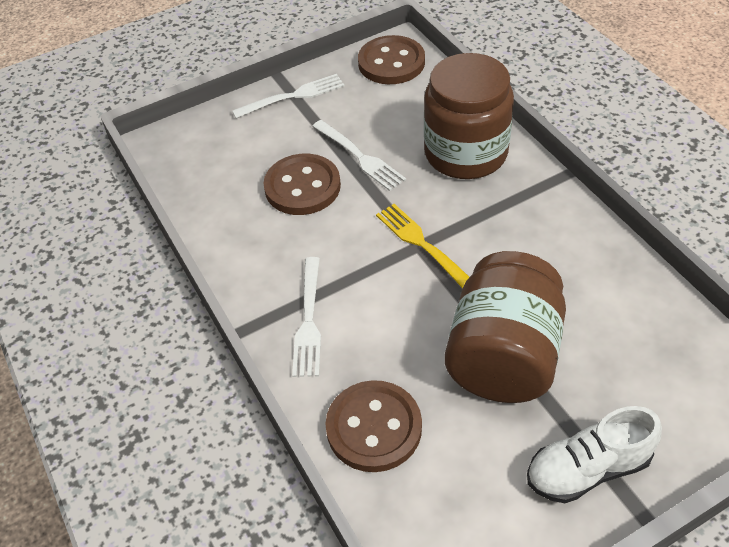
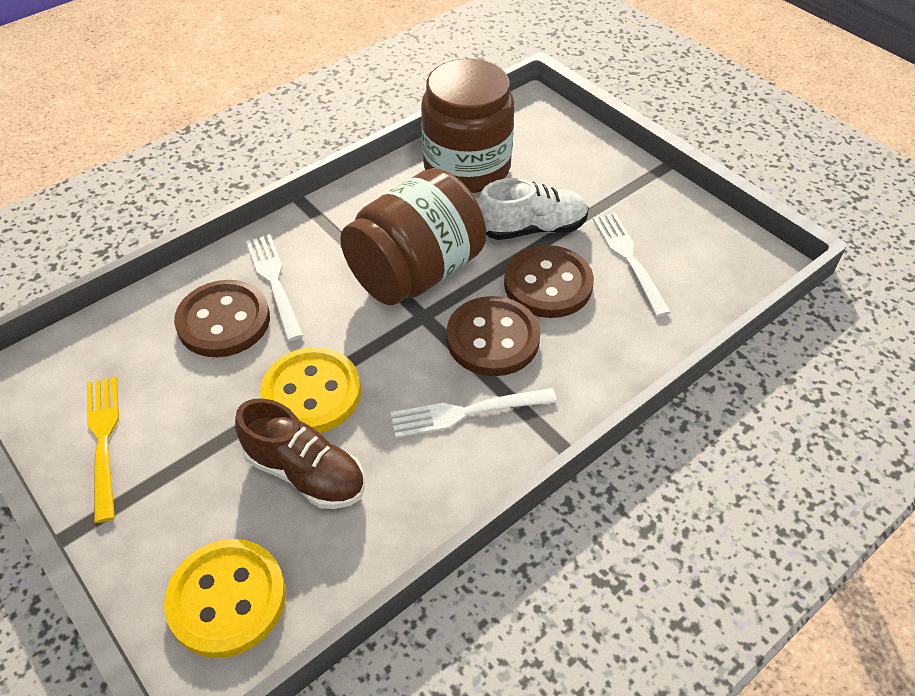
brown shoe: 0 -> 1
yellow button: 0 -> 2

